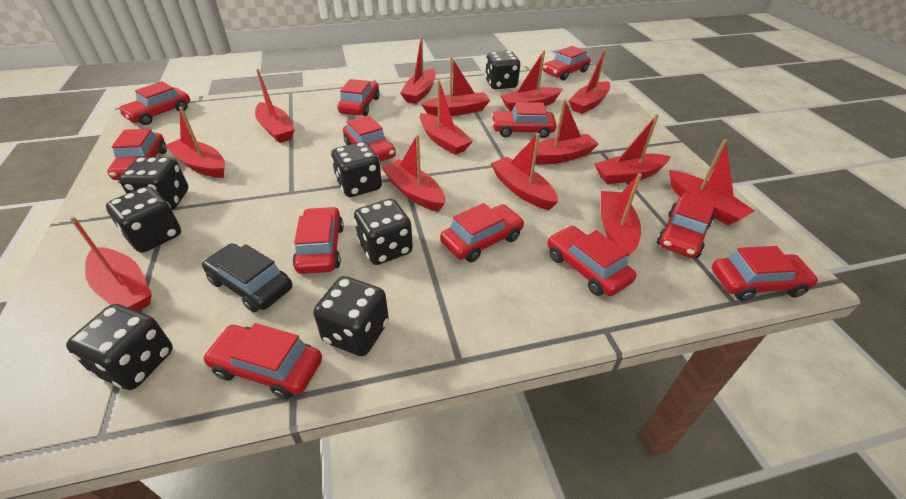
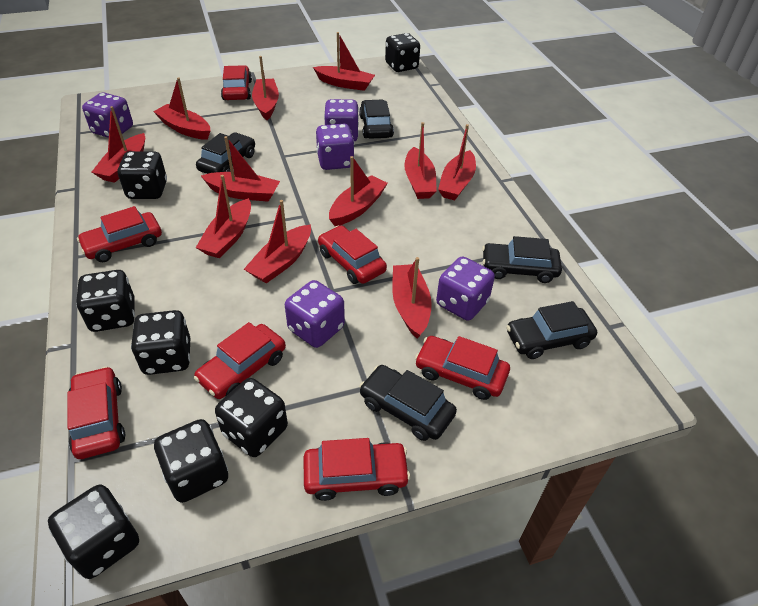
black car: 1 -> 5
purple dice: 0 -> 5
red boat: 14 -> 11
red car: 12 -> 7

